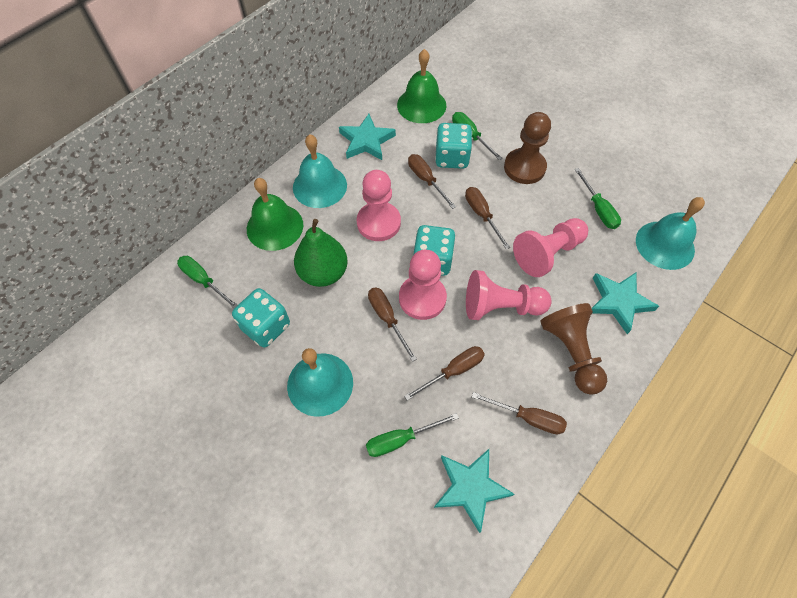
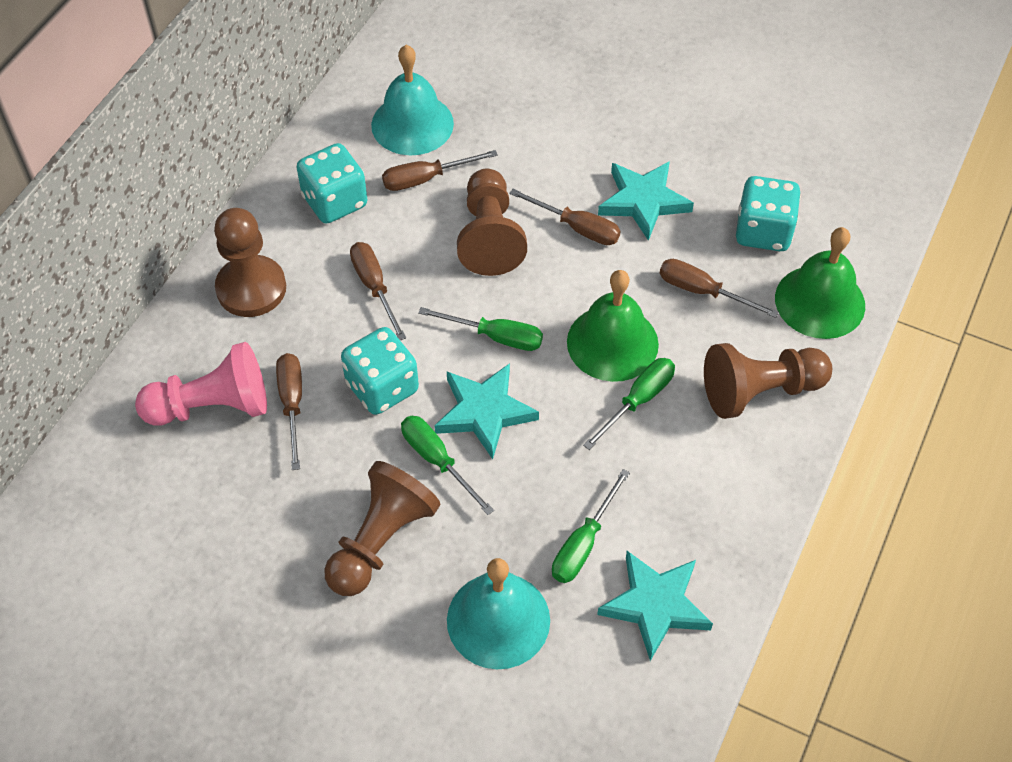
brown pawn: 2 -> 4
green pear: 1 -> 0
pink pawn: 4 -> 1
turquoise bell: 3 -> 2

